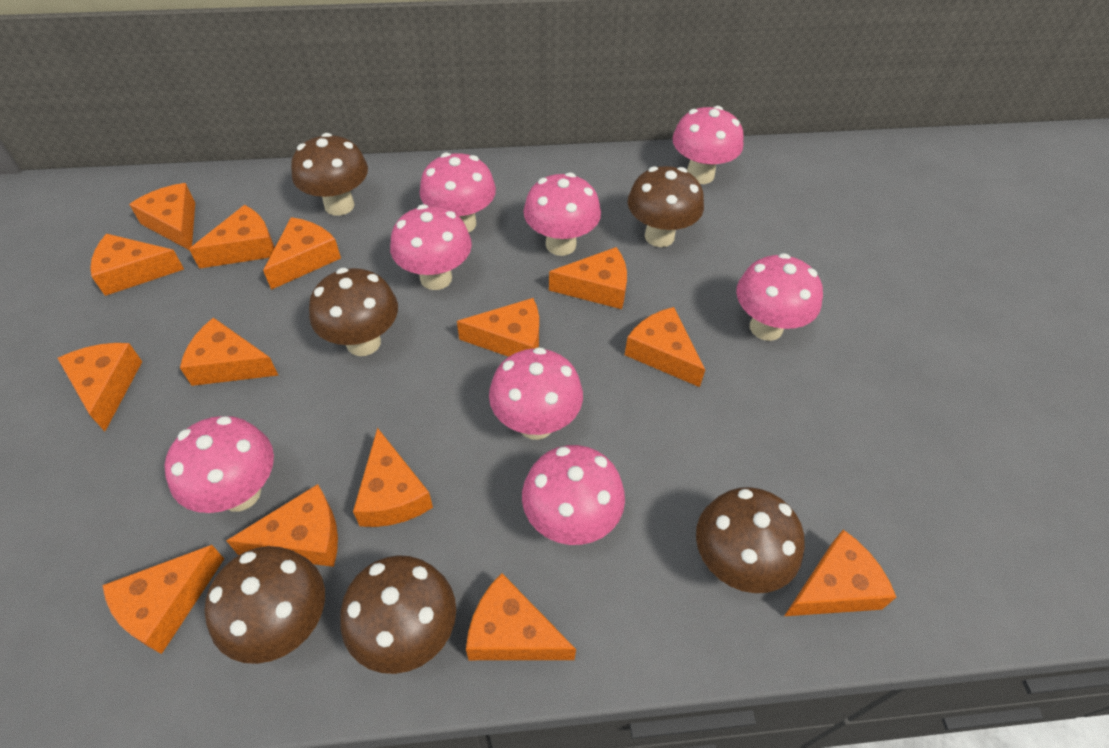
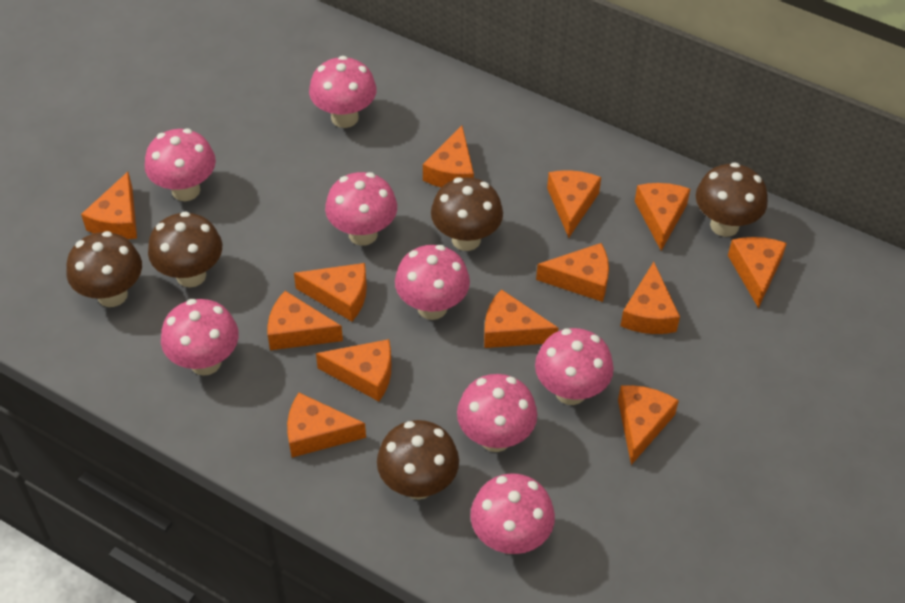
brown mushroom: 6 -> 5
orange cheese: 14 -> 13

